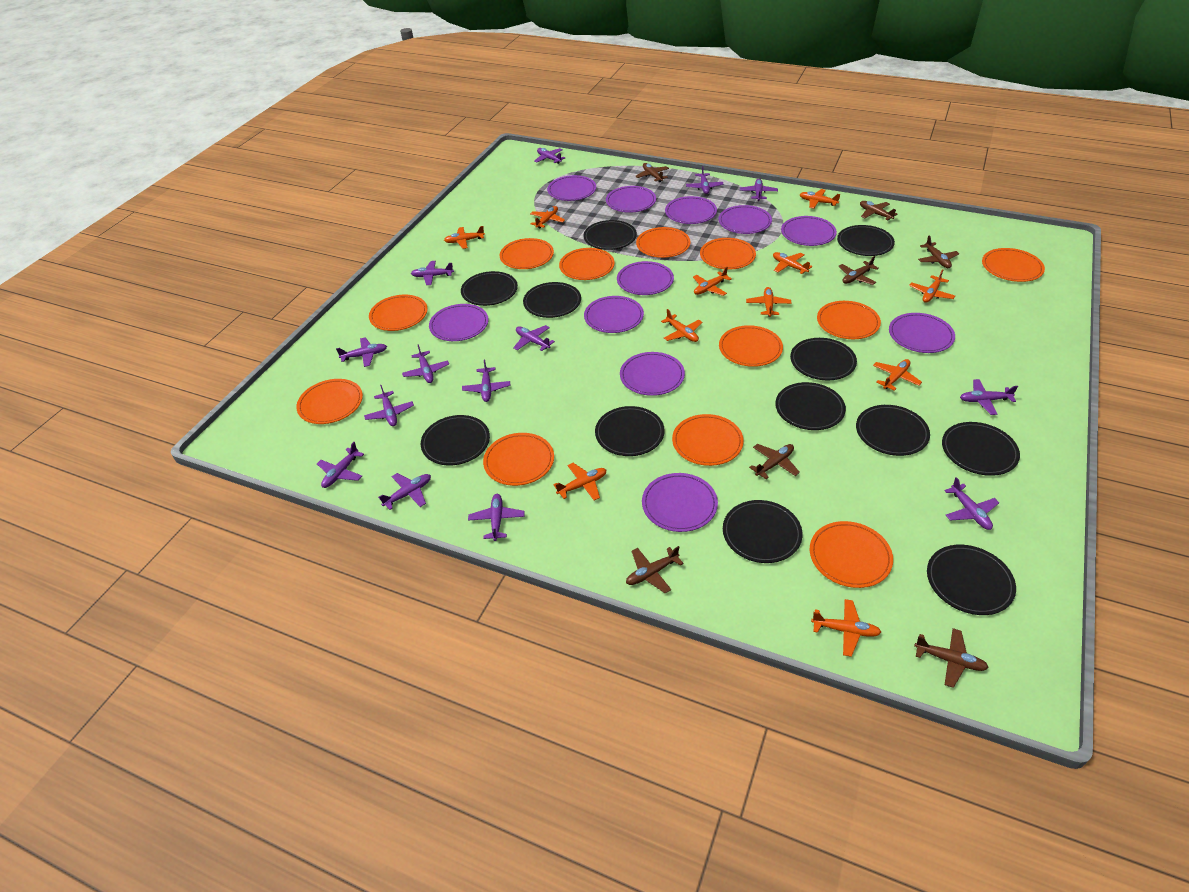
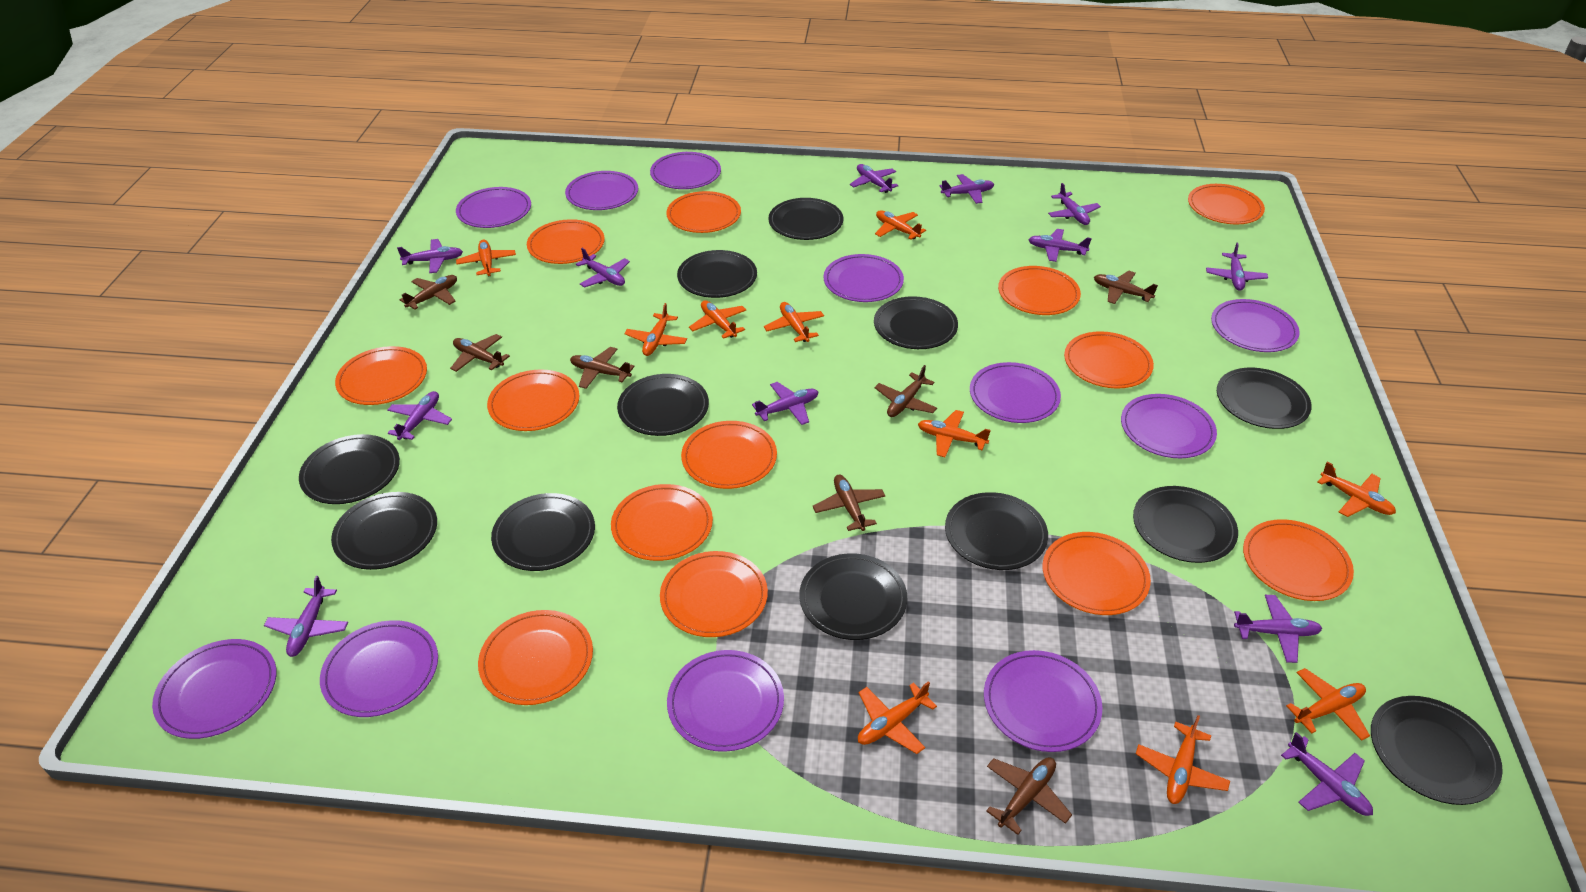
orange plane: 11 -> 10
orange plate: 12 -> 13
purple plane: 14 -> 12

